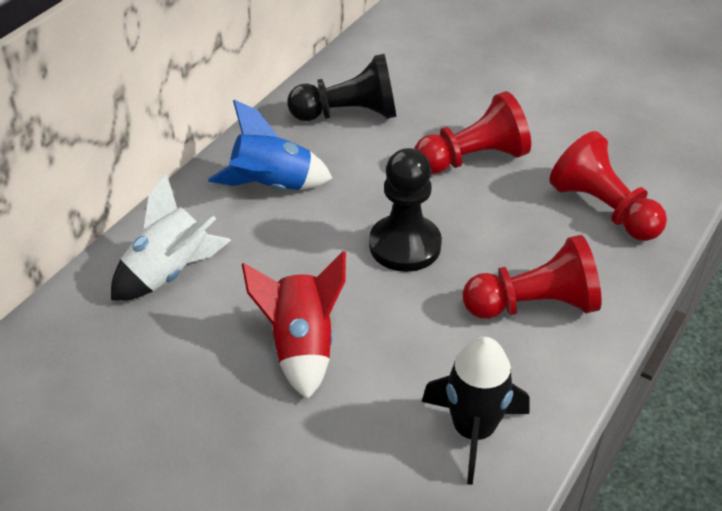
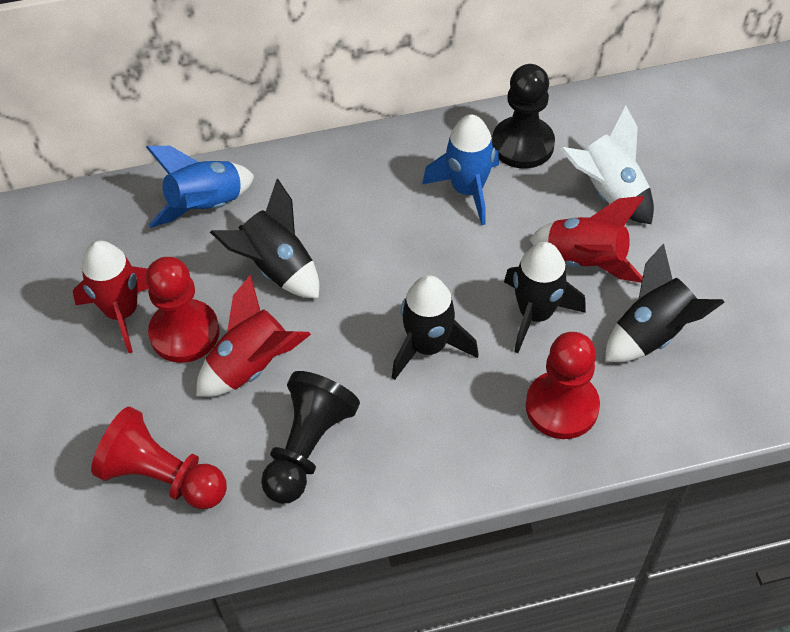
black rocket: 1 -> 4
blue rocket: 1 -> 2
red rocket: 1 -> 3

